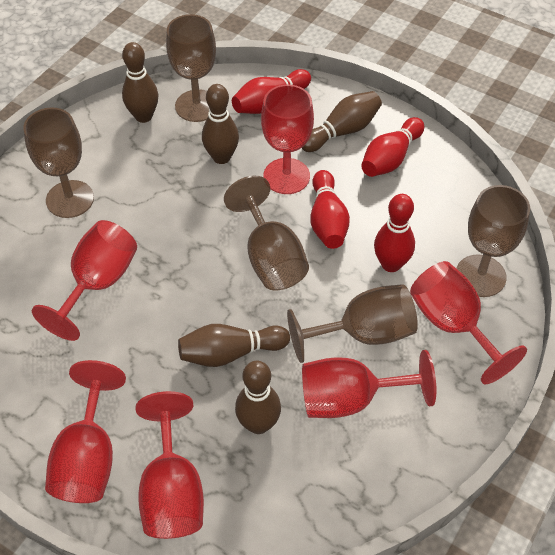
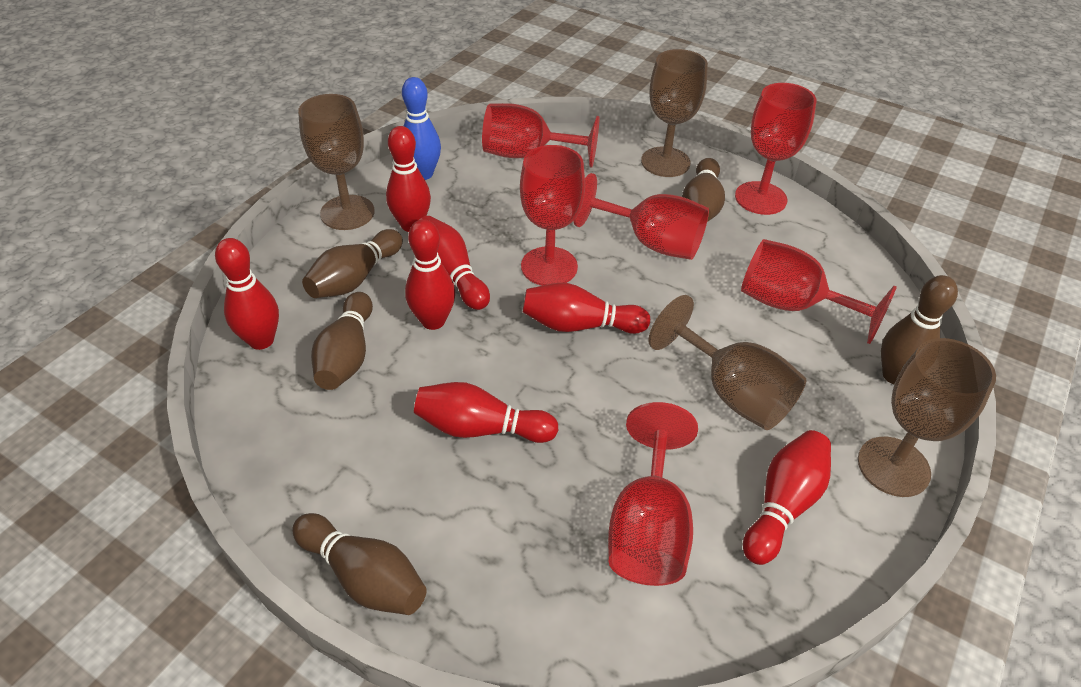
blue bowling pin: 0 -> 1
brown goblet: 5 -> 4
red bowling pin: 4 -> 7

